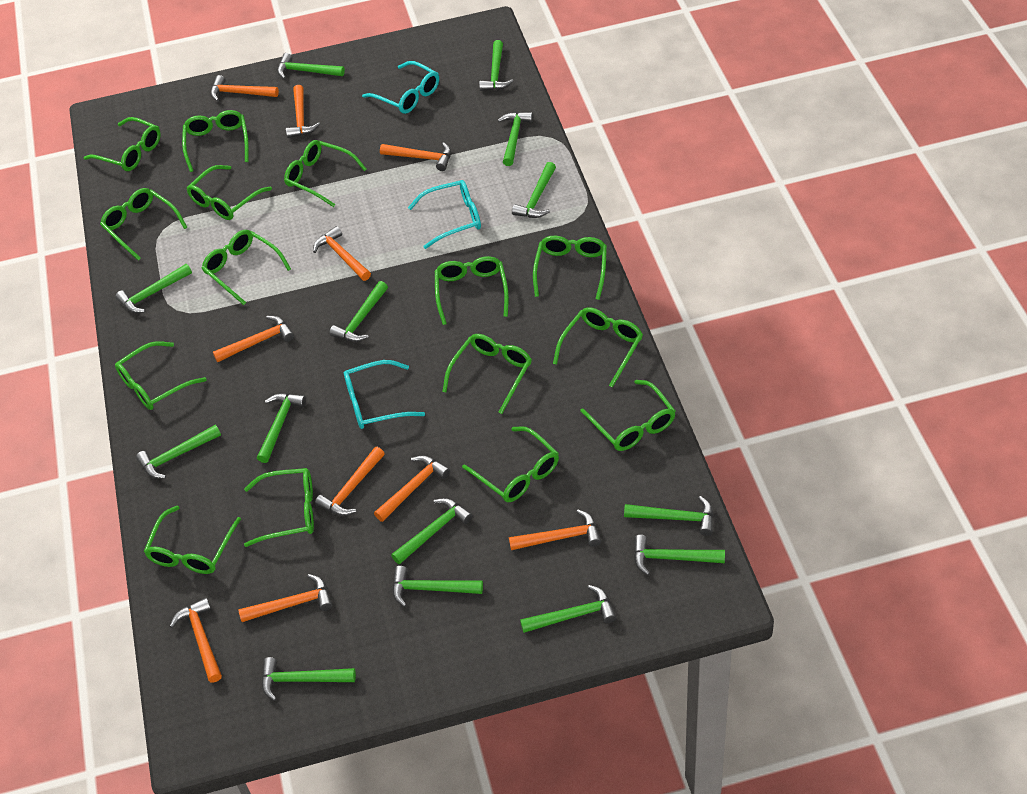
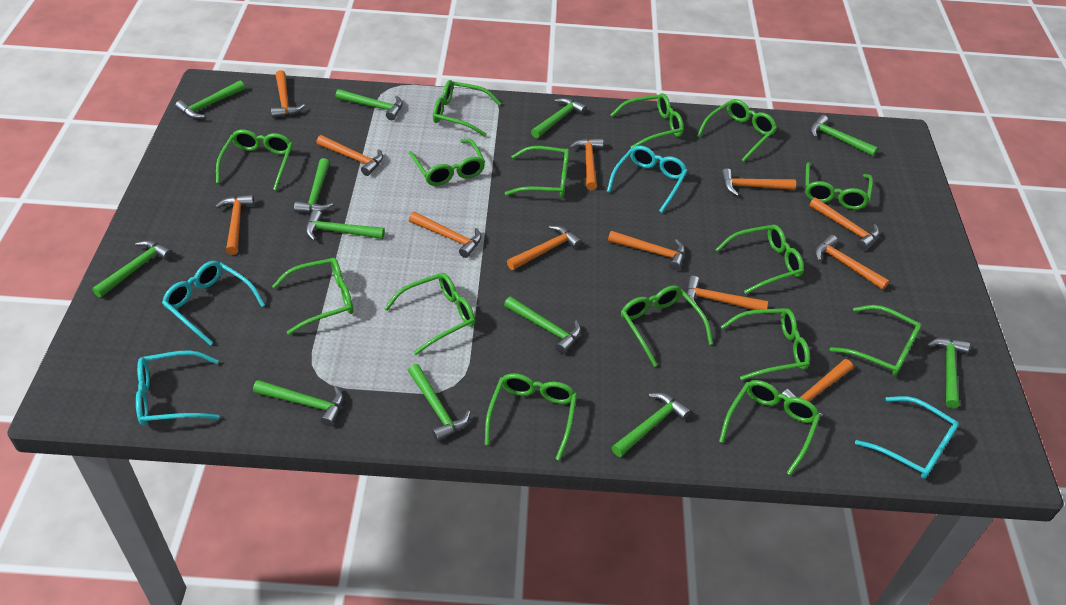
green hammer: 14 -> 12
orange hammer: 10 -> 12
turquoise glasses: 3 -> 4

